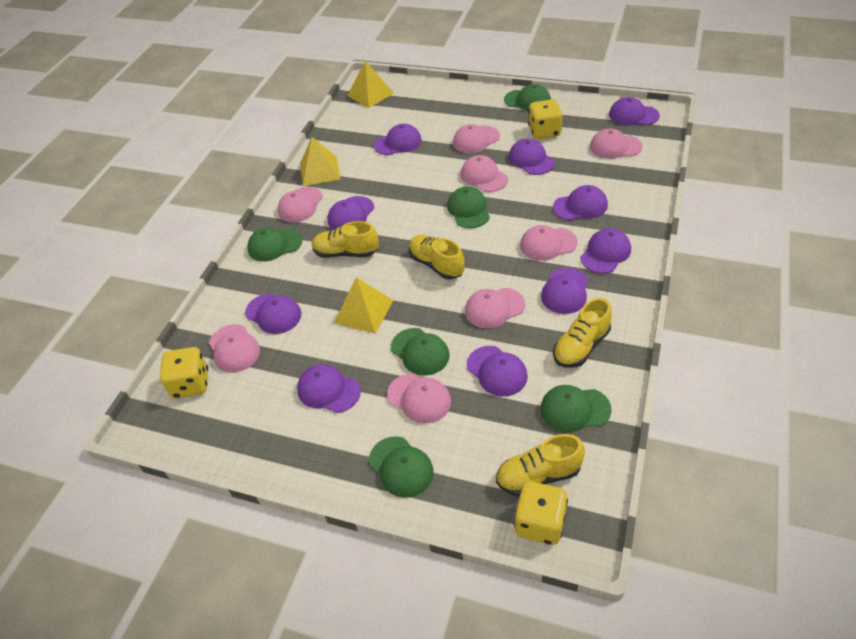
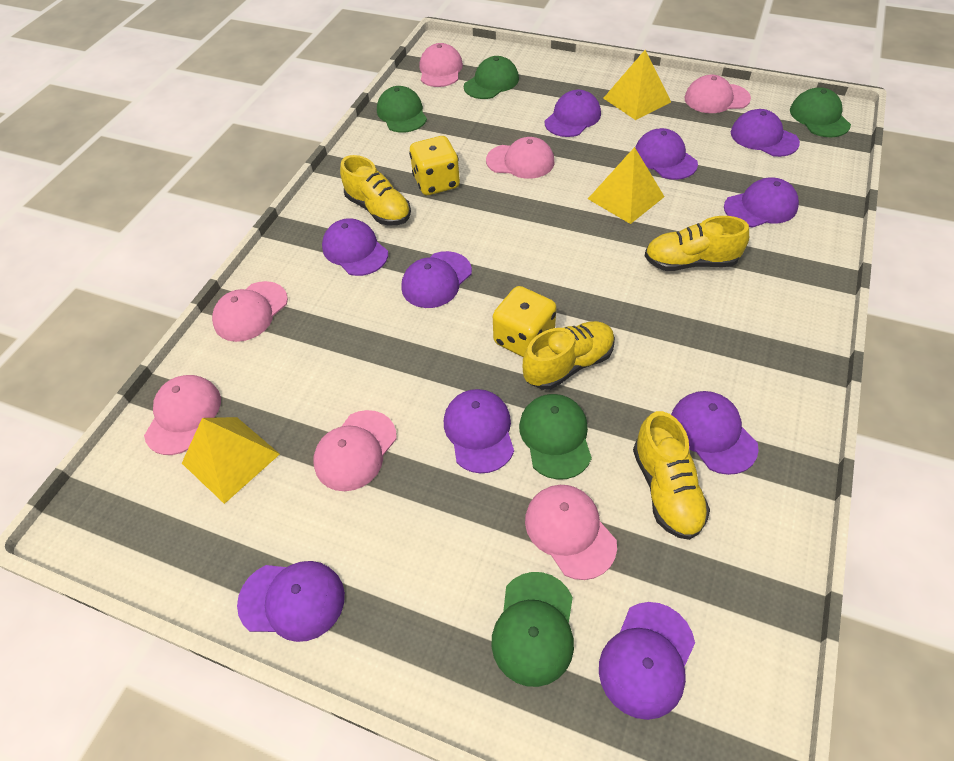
green cap: 6 -> 5
pink cap: 8 -> 7
yellow dice: 3 -> 2

